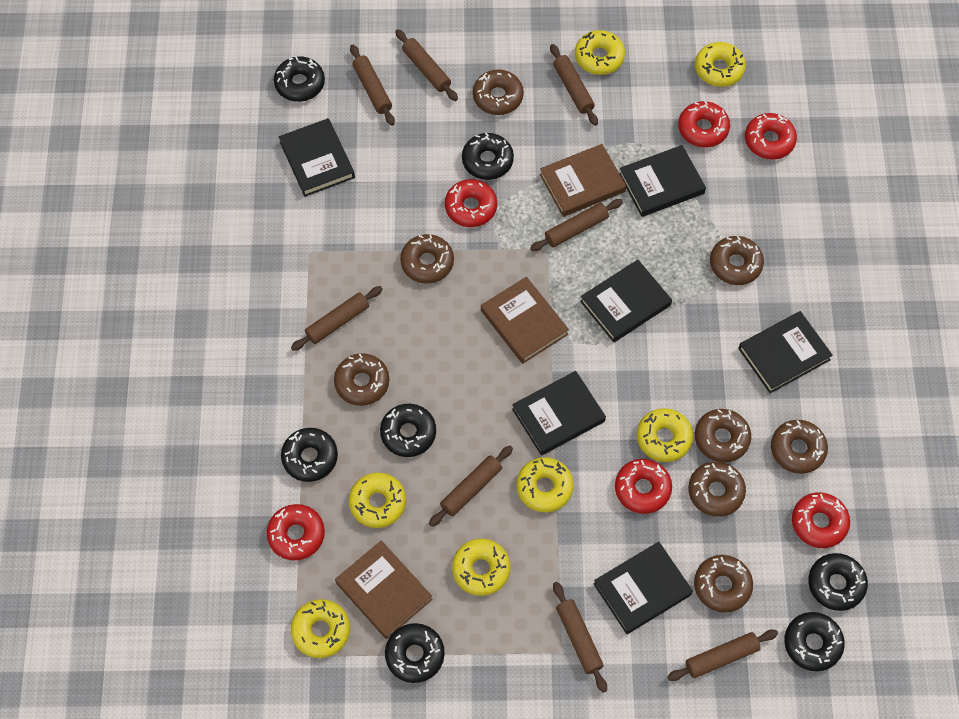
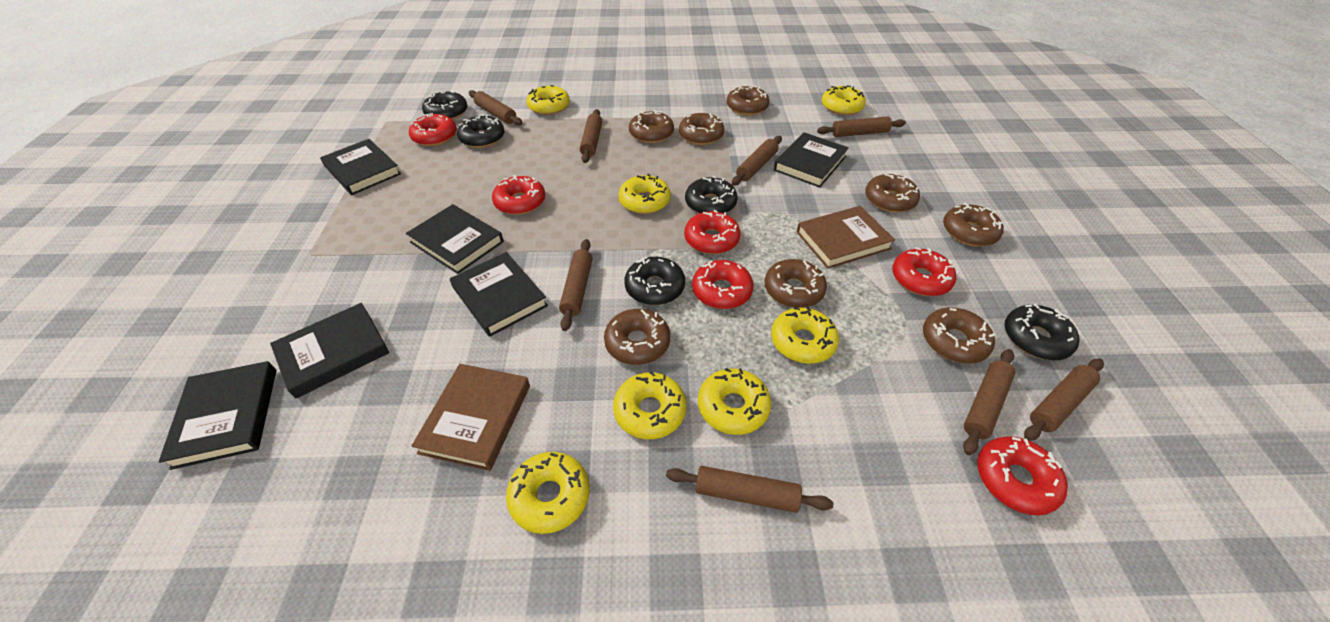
black donut: 7 -> 5
brown book: 3 -> 2

